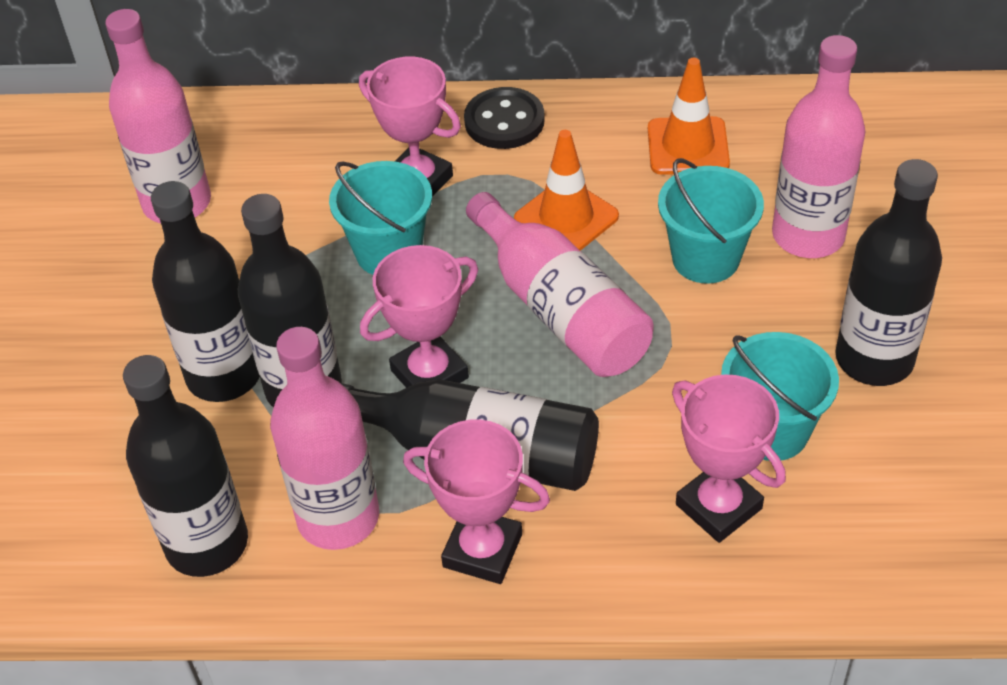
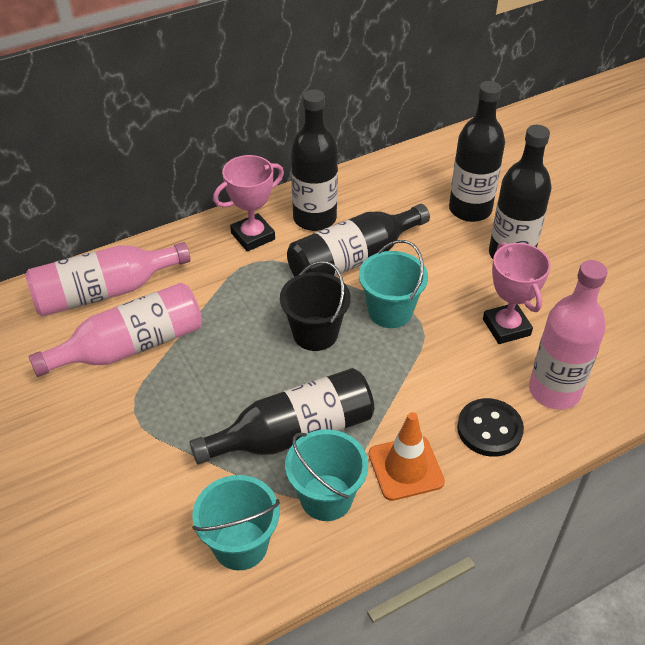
black bucket: 0 -> 1
orange traffic cone: 2 -> 1
pink bottle: 4 -> 3
pink trophy: 4 -> 2

